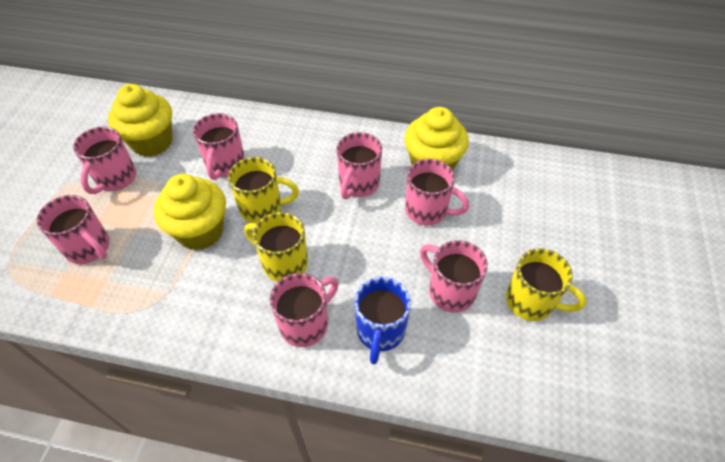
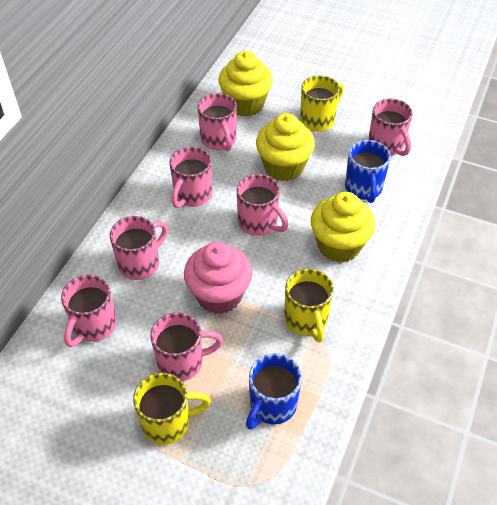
blue mug: 1 -> 2
pink cupcake: 0 -> 1

